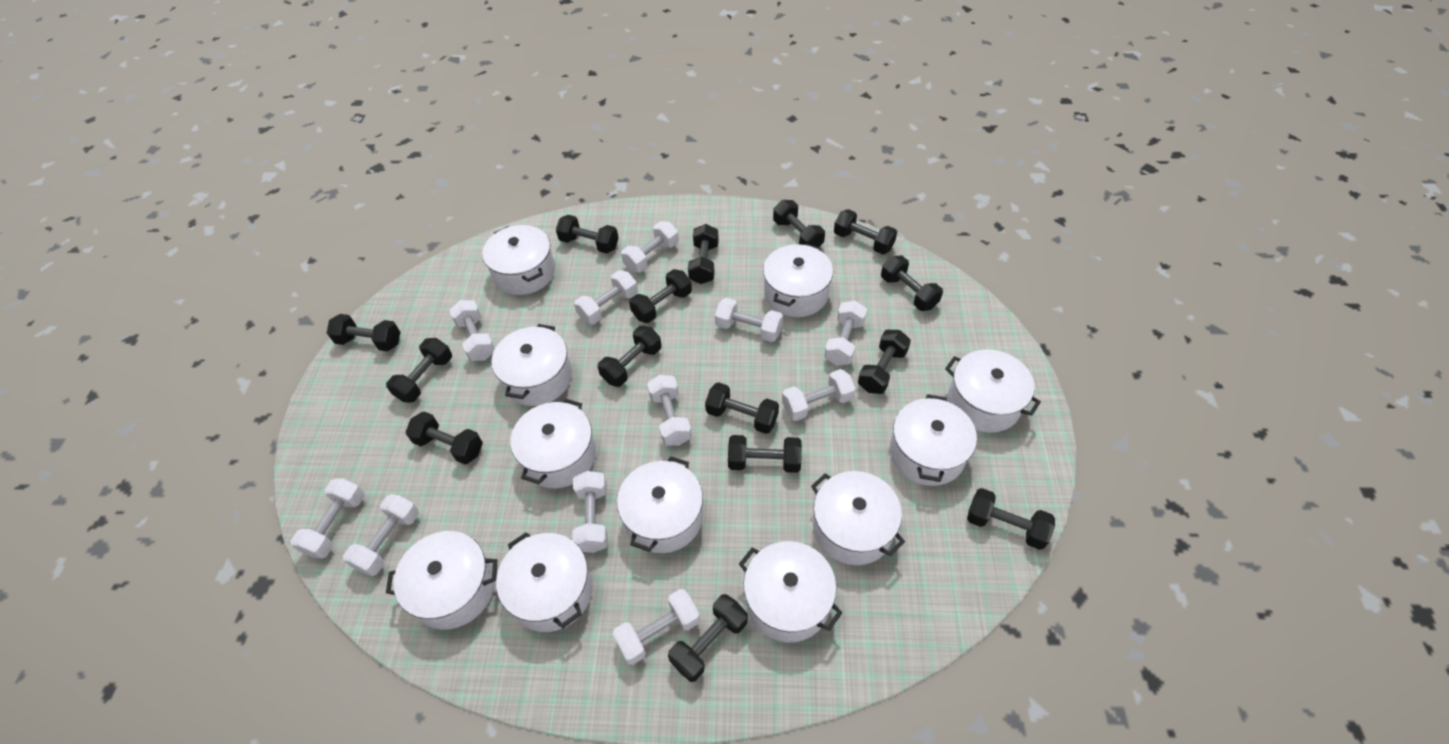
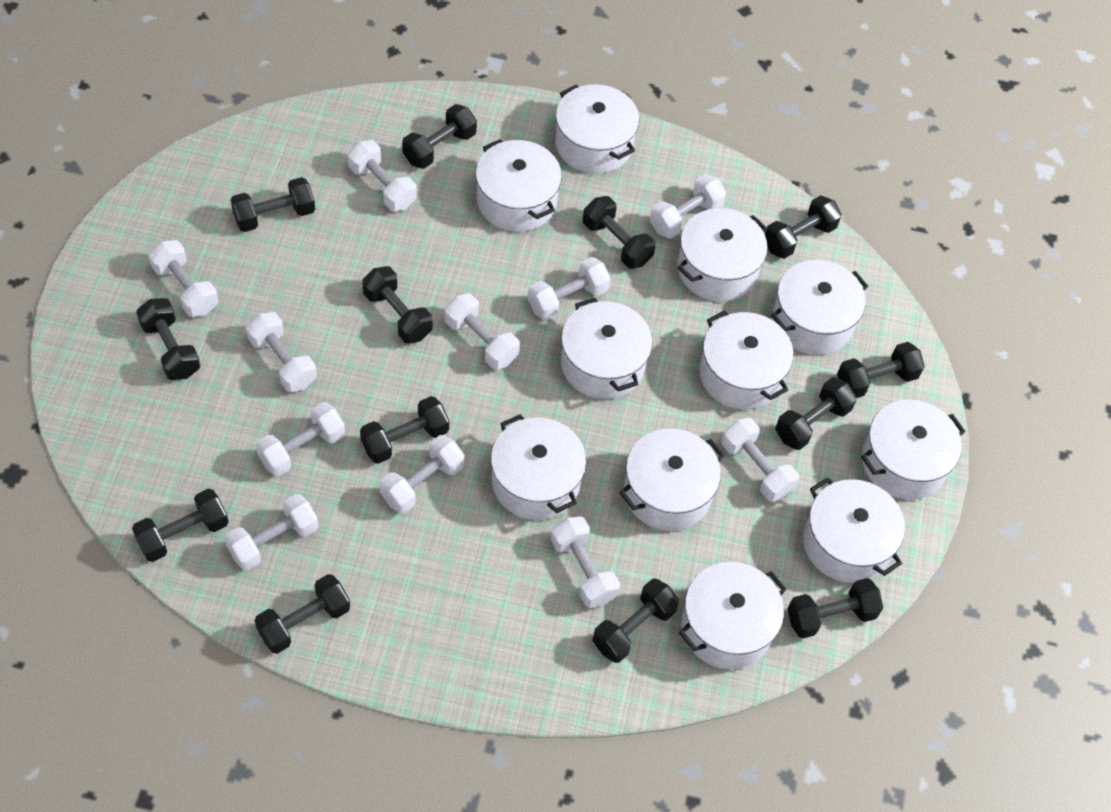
black dumbbell: 15 -> 13

